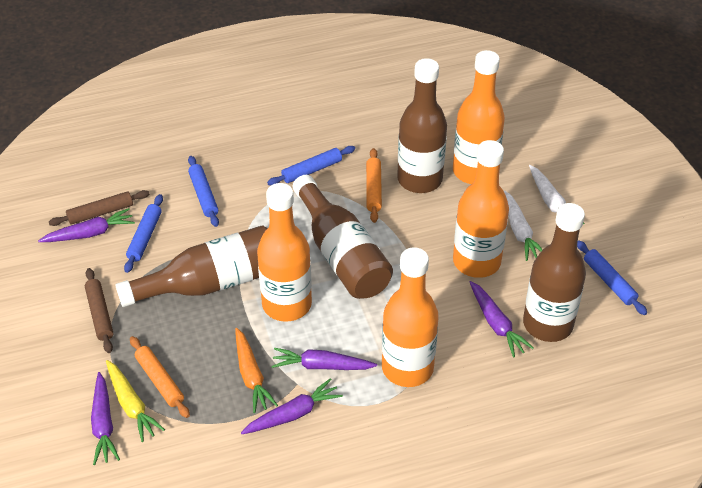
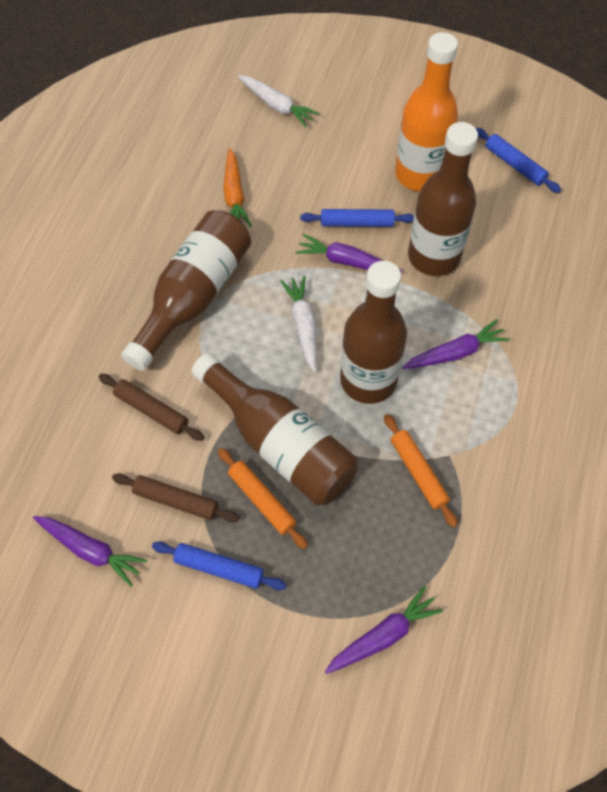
blue rolling pin: 4 -> 3
orange bottle: 4 -> 1
purple carrot: 5 -> 4
yellow carrot: 1 -> 0

